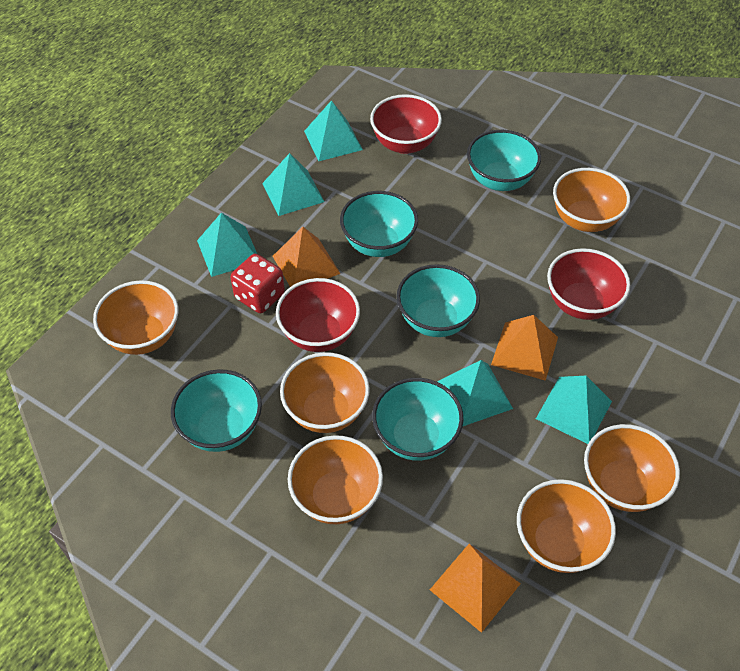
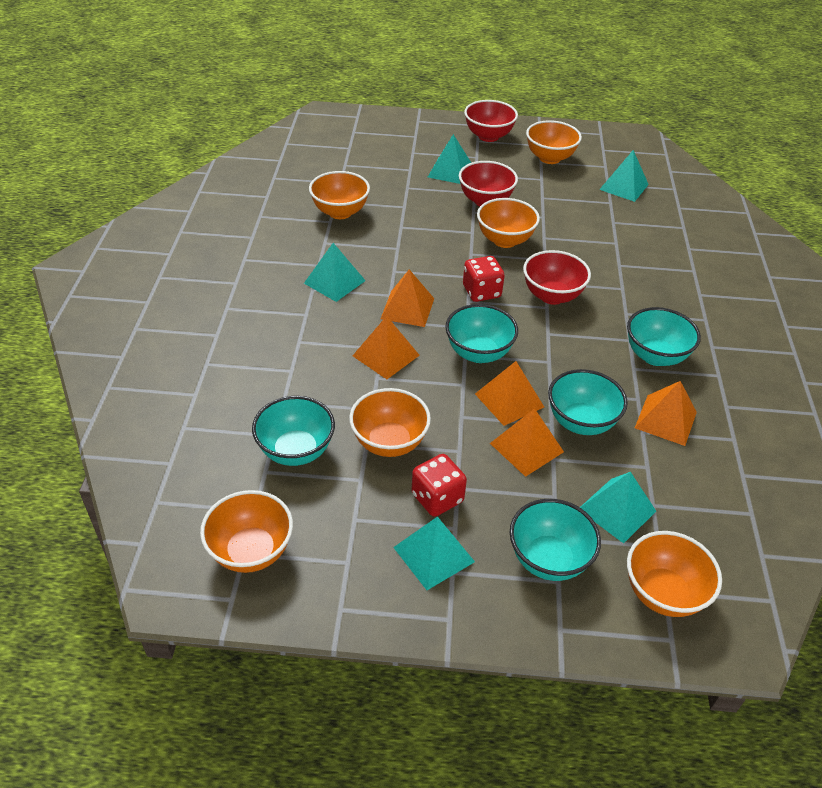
orange pyramid: 3 -> 5
red dice: 1 -> 2

